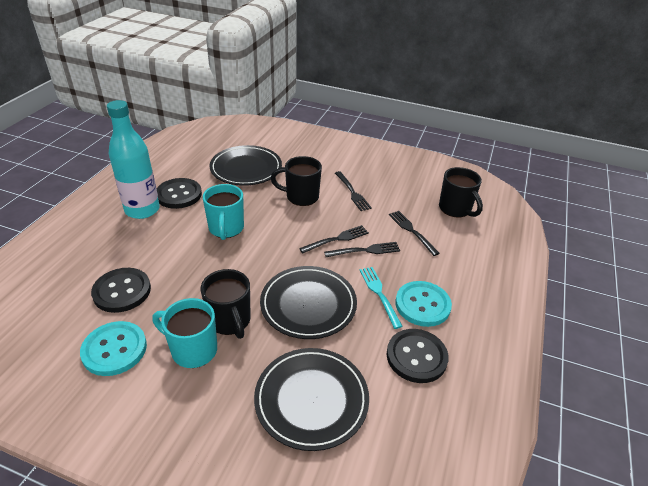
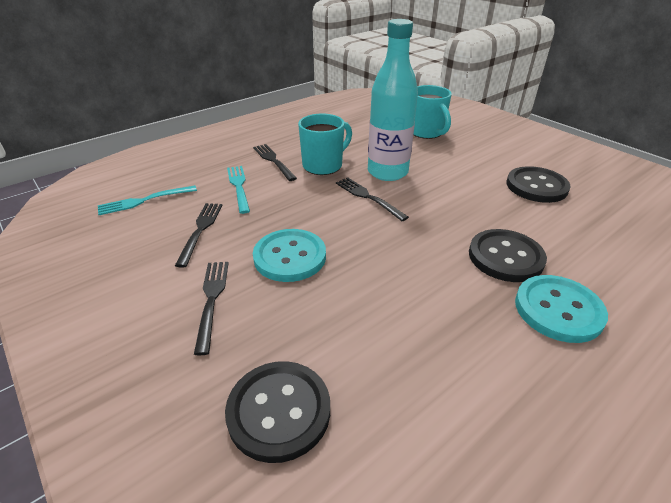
black mug: 3 -> 0
black plate: 3 -> 0
turquoise fork: 1 -> 2

